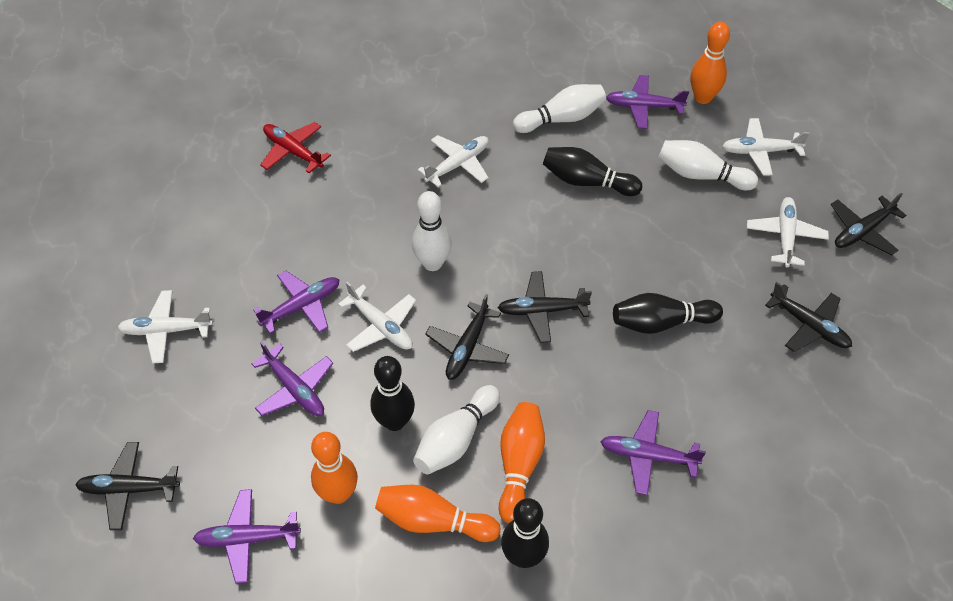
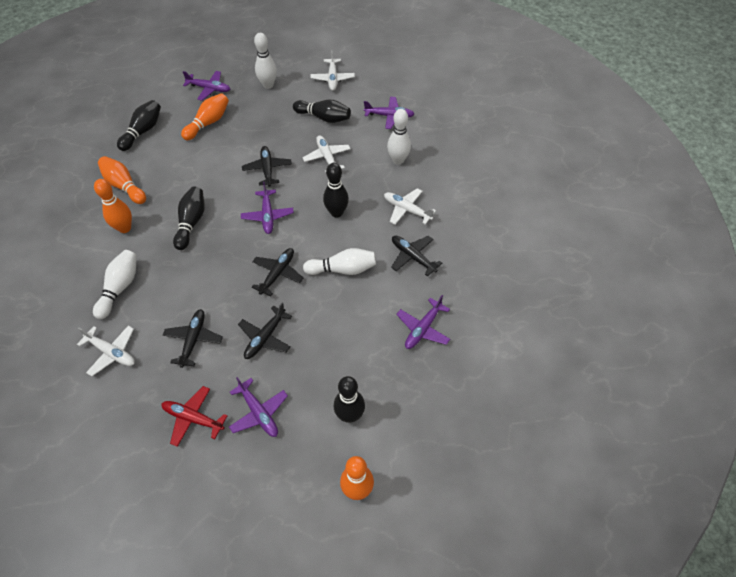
black bowling pin: 4 -> 5
white plane: 5 -> 4

